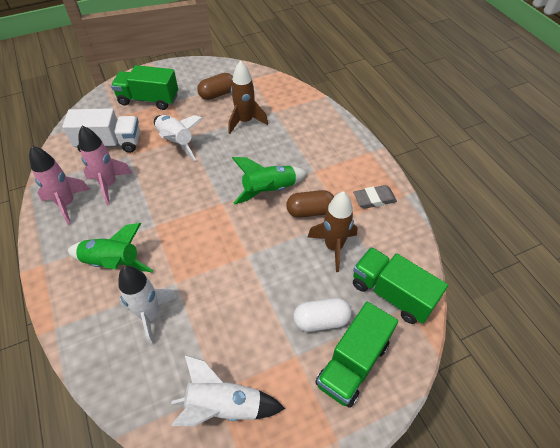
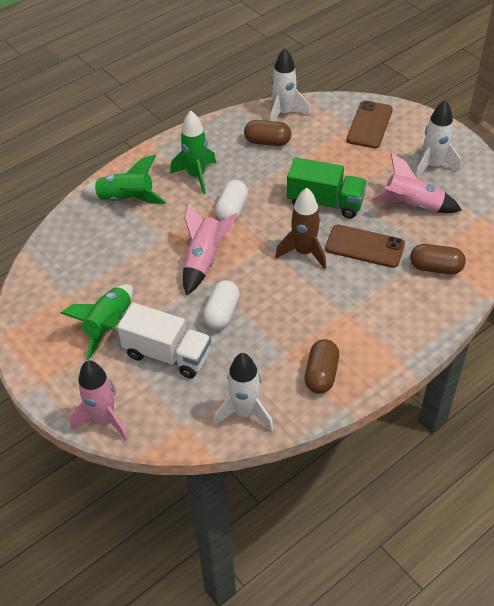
brown capsule: 2 -> 3
brown phone: 0 -> 2
brown rocket: 2 -> 1
green rocket: 2 -> 3
green truck: 3 -> 1
grey eraser: 1 -> 0
pink rocket: 2 -> 3
white capsule: 1 -> 2

